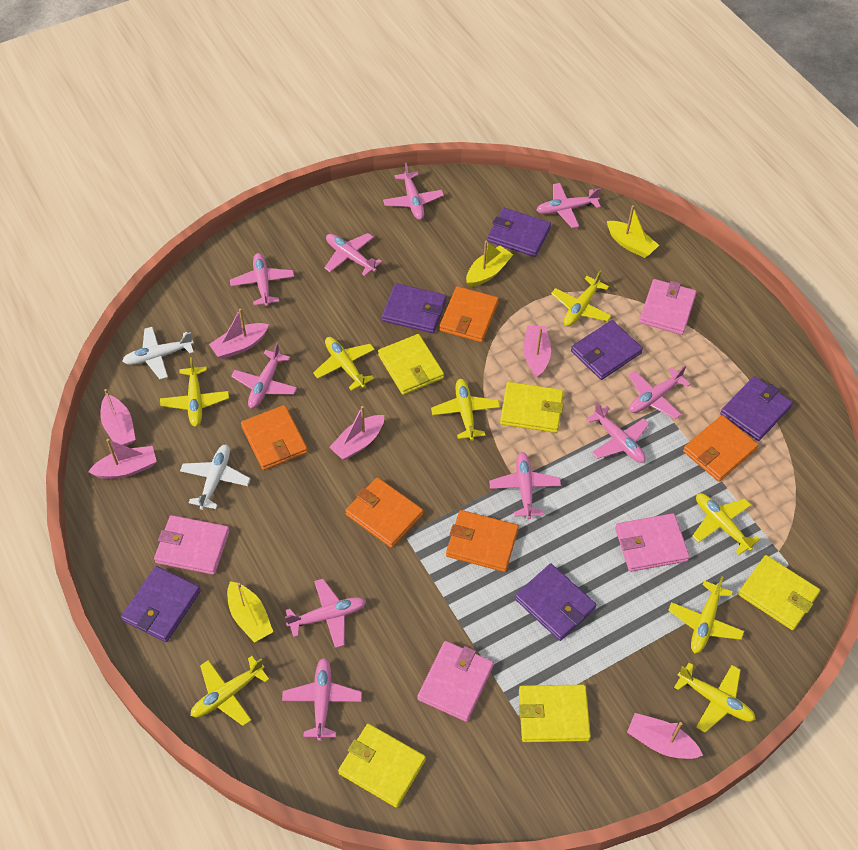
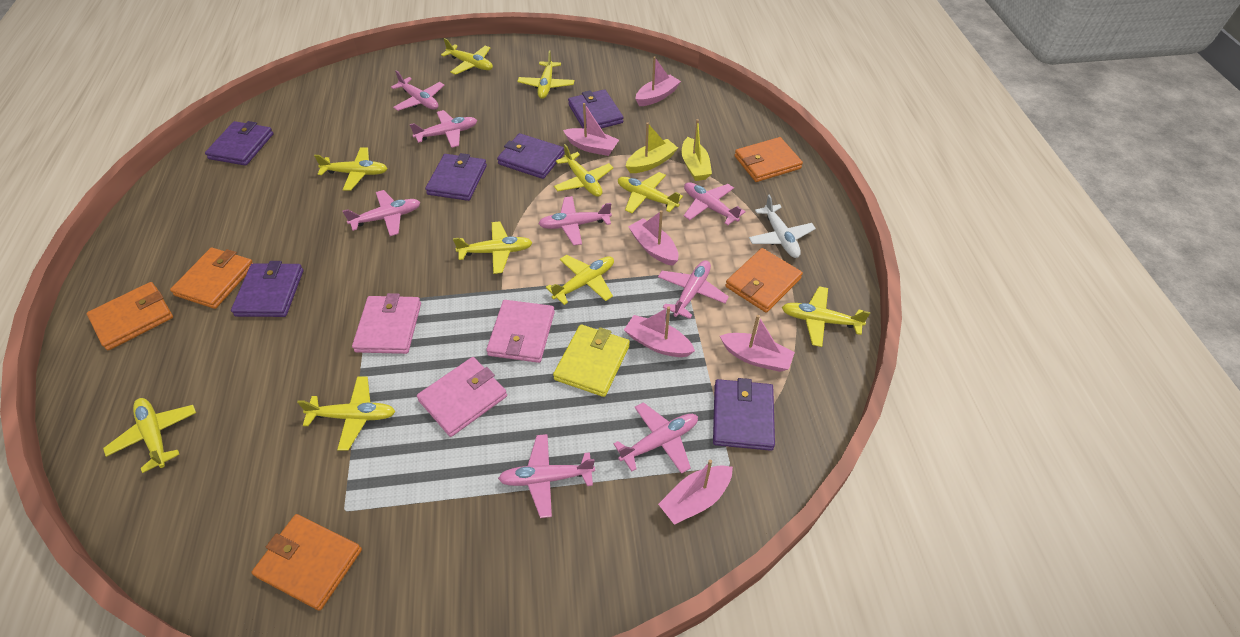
pink plane: 10 -> 8
pink wallet: 4 -> 3
white plane: 2 -> 1
yellow boat: 3 -> 2
yellow plane: 8 -> 10
yellow wallet: 5 -> 1

